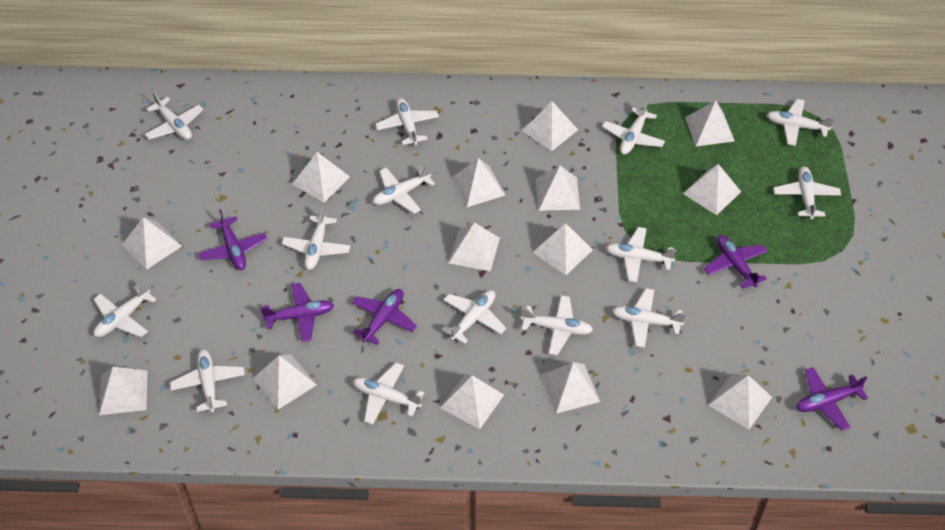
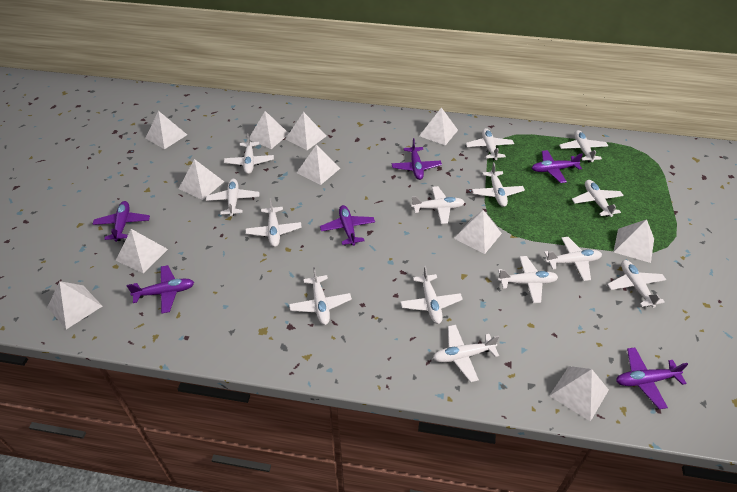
purple plane: 5 -> 6
white pyramid: 14 -> 11

